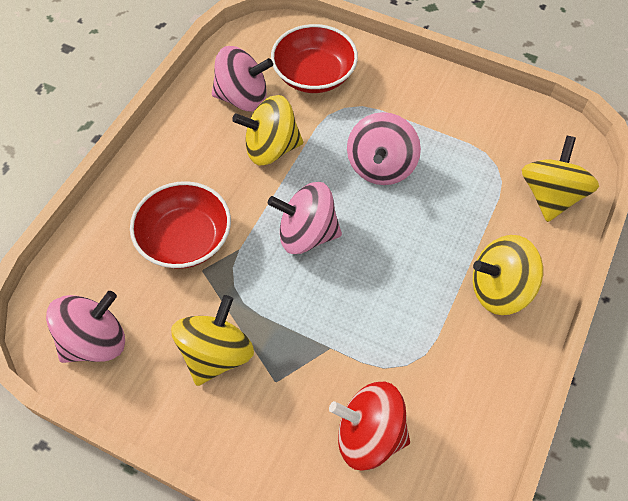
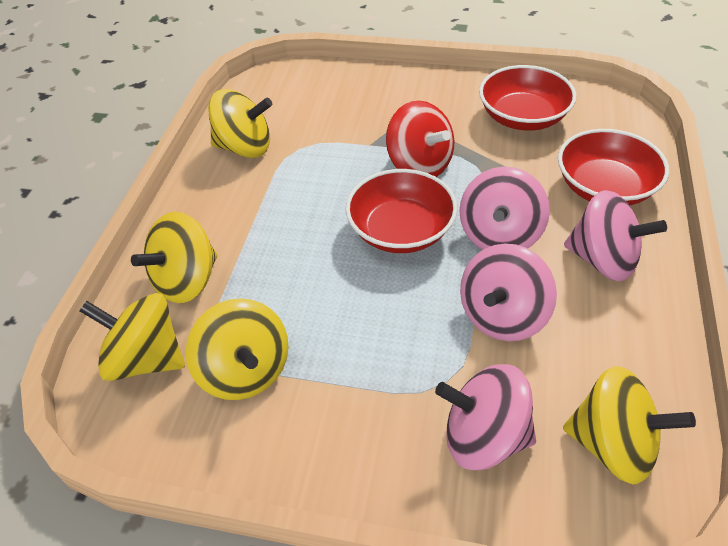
red bowl: 2 -> 3
yellow spinning top: 4 -> 5

